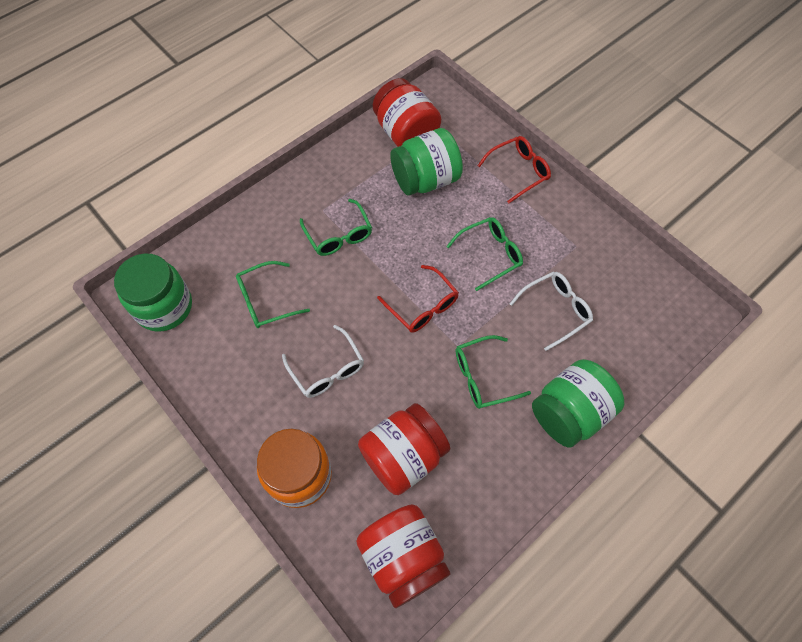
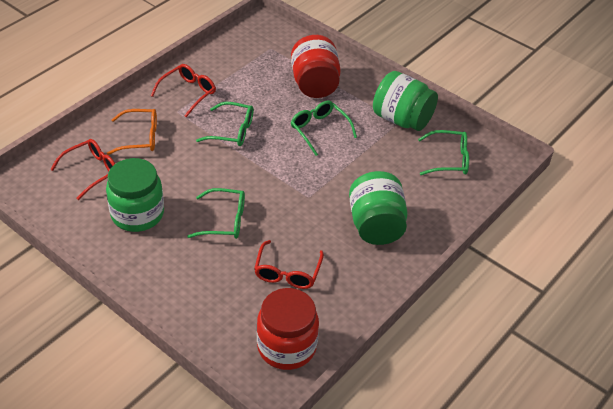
orange glasses: 0 -> 1
orange jar: 1 -> 0
red glasses: 2 -> 3
red jar: 3 -> 2
white glasses: 2 -> 0

